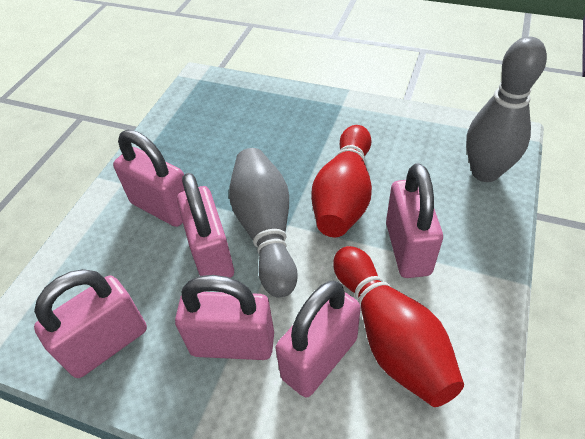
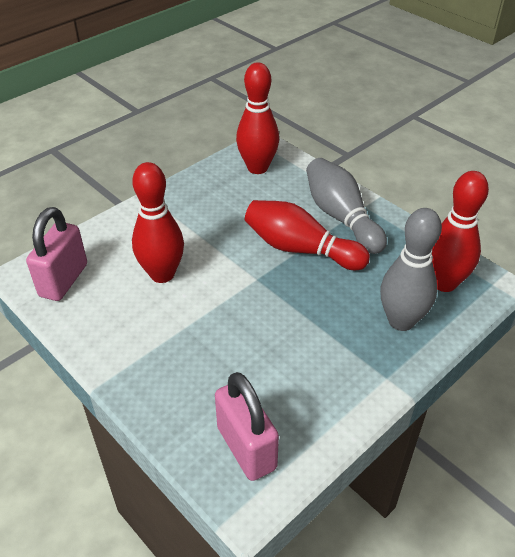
pink padlock: 6 -> 2
red bowling pin: 2 -> 4

